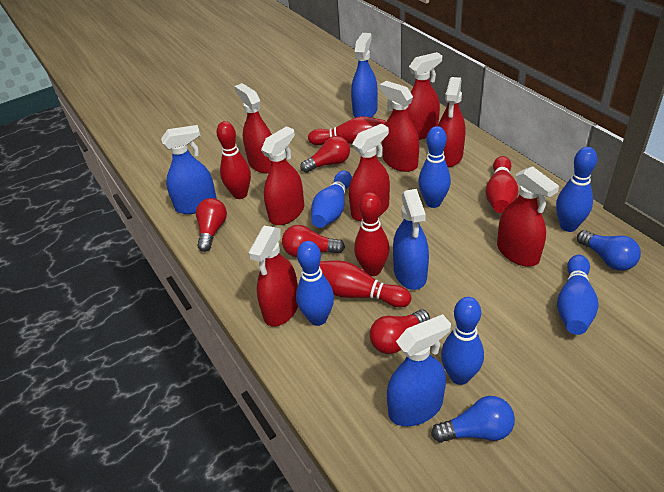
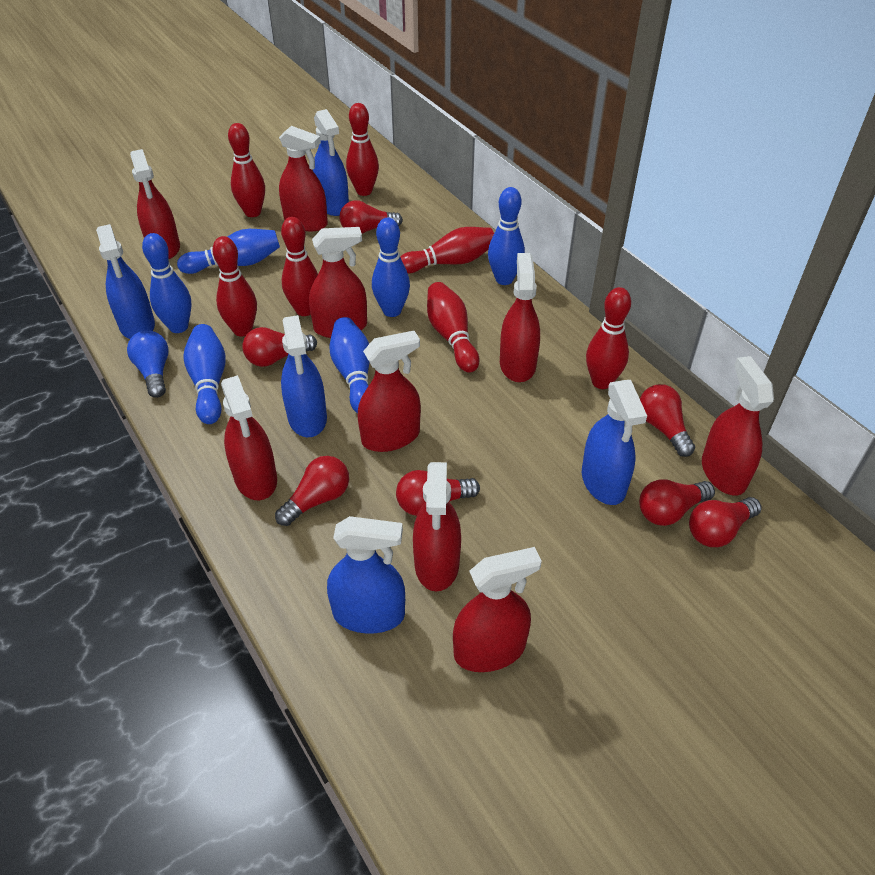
blue light bulb: 2 -> 1
blue spray bottle: 4 -> 5
red bowling pin: 5 -> 7
red light bulb: 4 -> 7
red spray bottle: 8 -> 9

